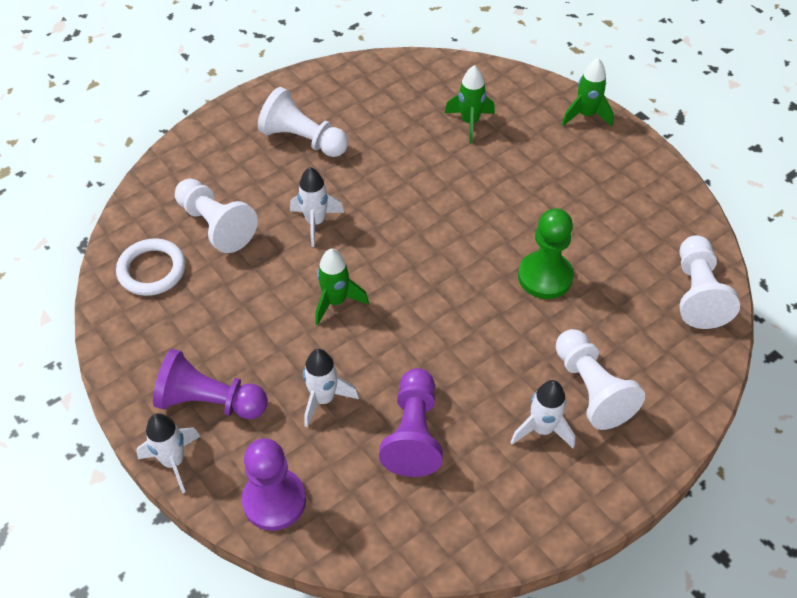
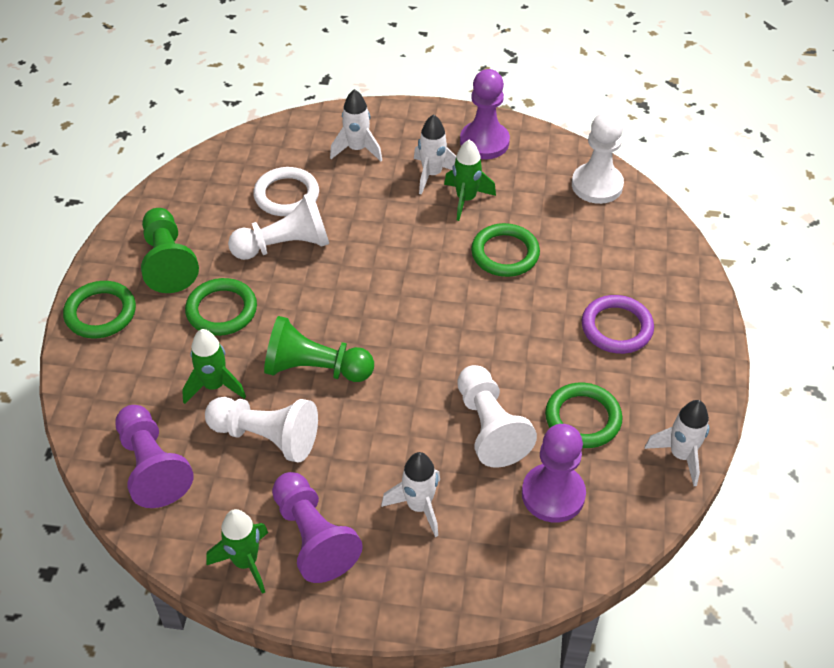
green pawn: 1 -> 2
green ring: 0 -> 4
purple pawn: 3 -> 4
purple ring: 0 -> 1

